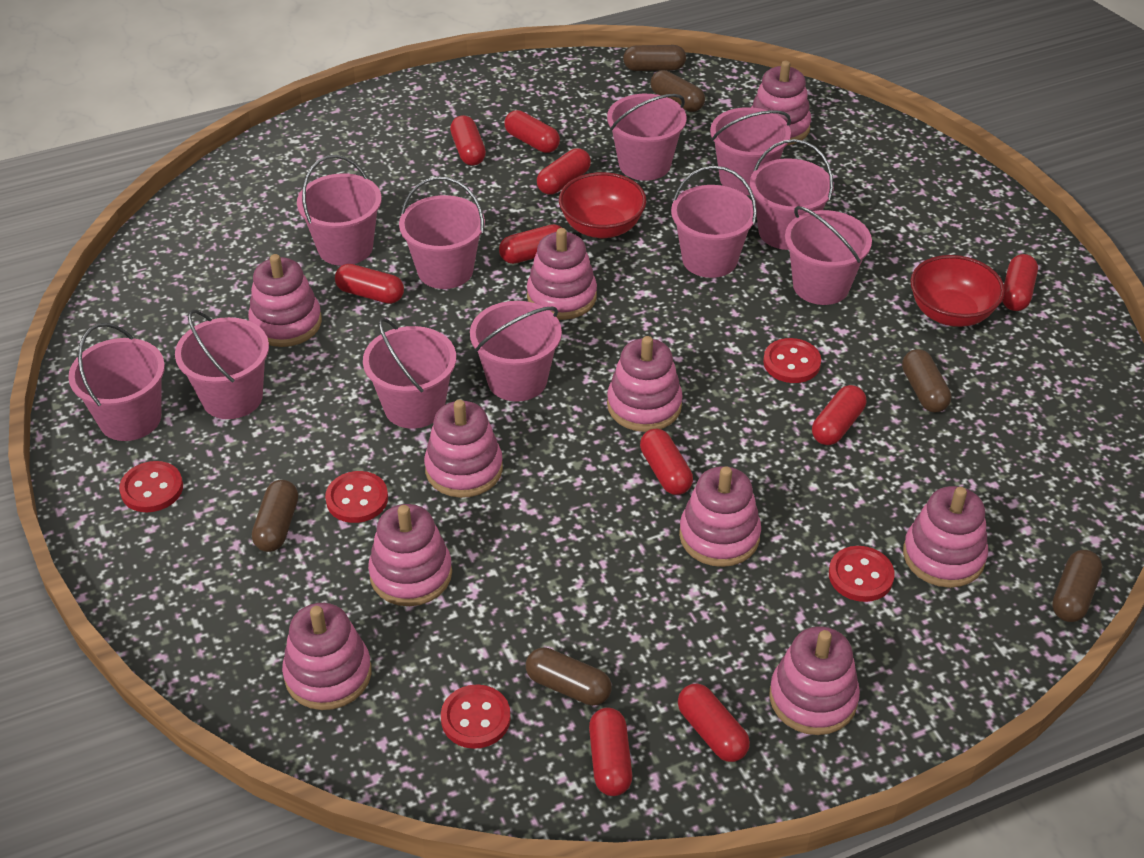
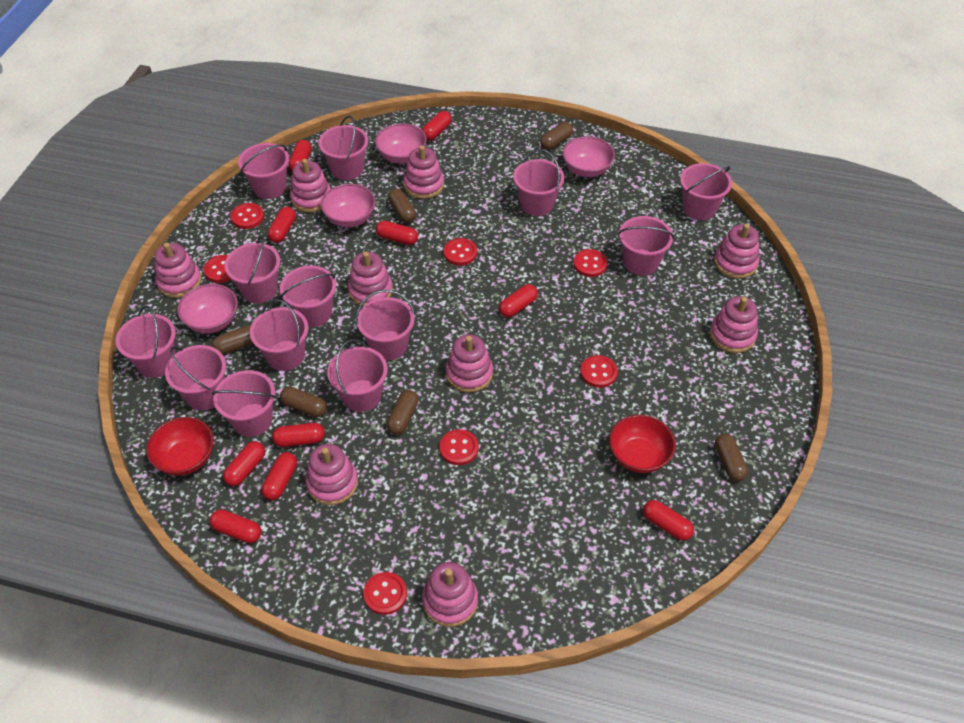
pink bowl: 0 -> 4
pink bucket: 11 -> 13
pink stacking toy: 10 -> 9
red button: 5 -> 7

